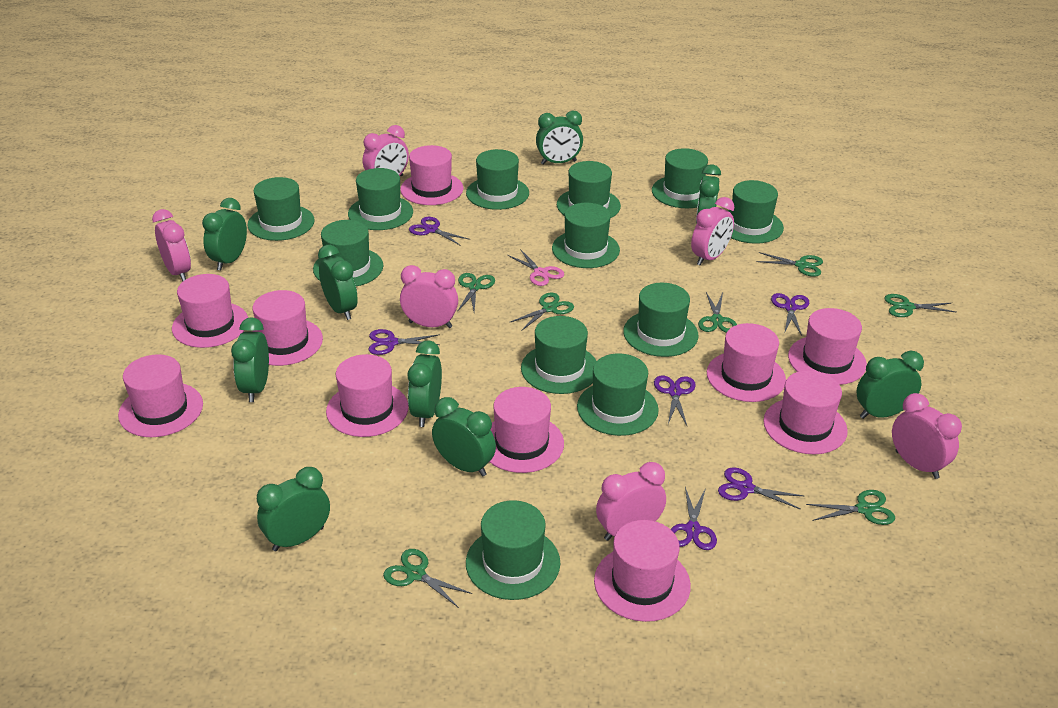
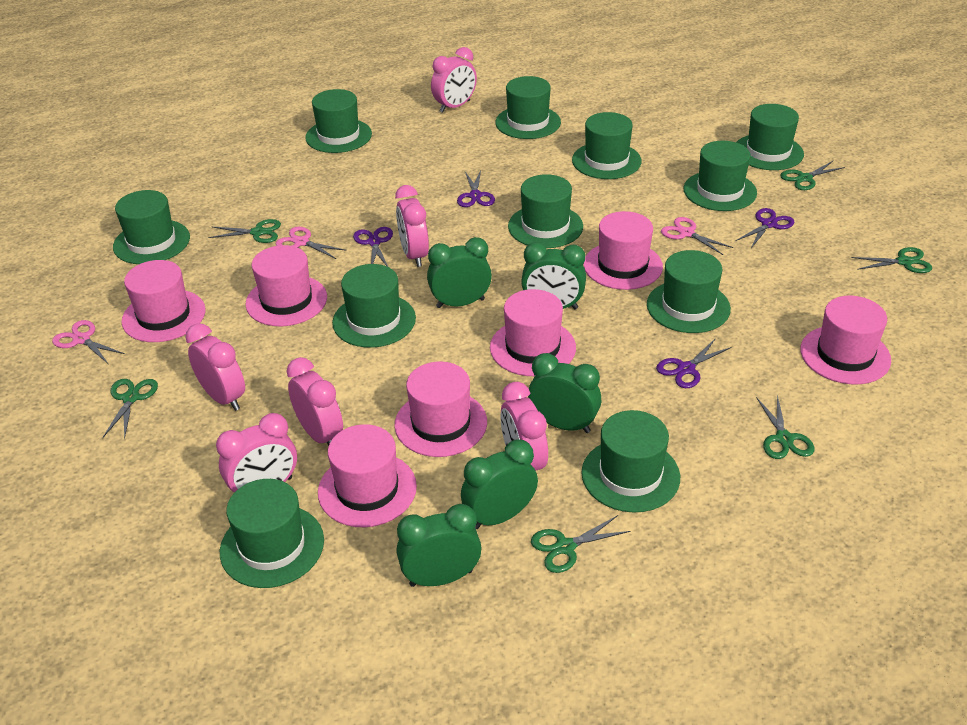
green clock: 9 -> 5
green hat: 12 -> 11
green scissors: 7 -> 6
pink hat: 10 -> 7
pink scissors: 1 -> 3
purple scissors: 6 -> 4

